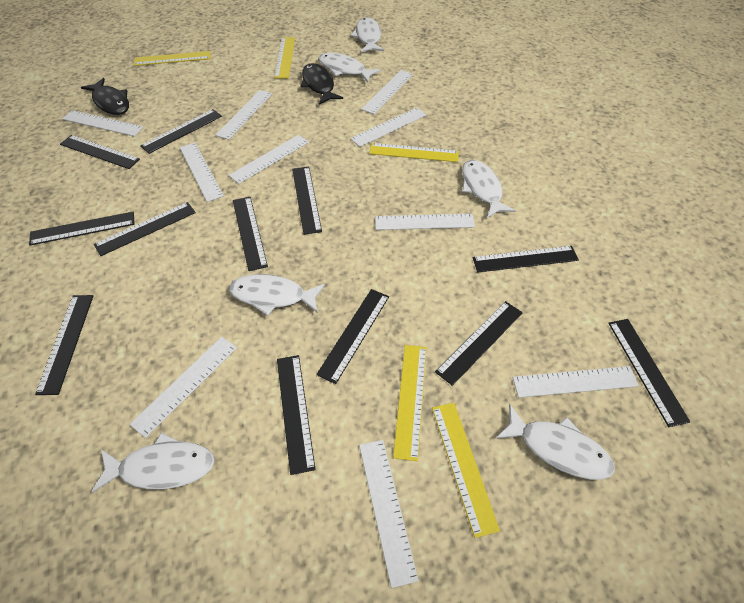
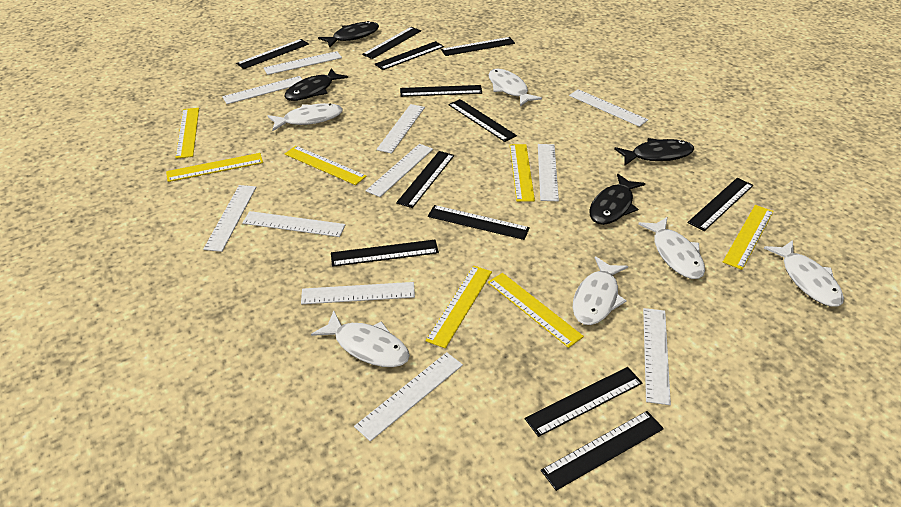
black fish: 2 -> 4
white ruler: 10 -> 11
yellow ruler: 5 -> 7

